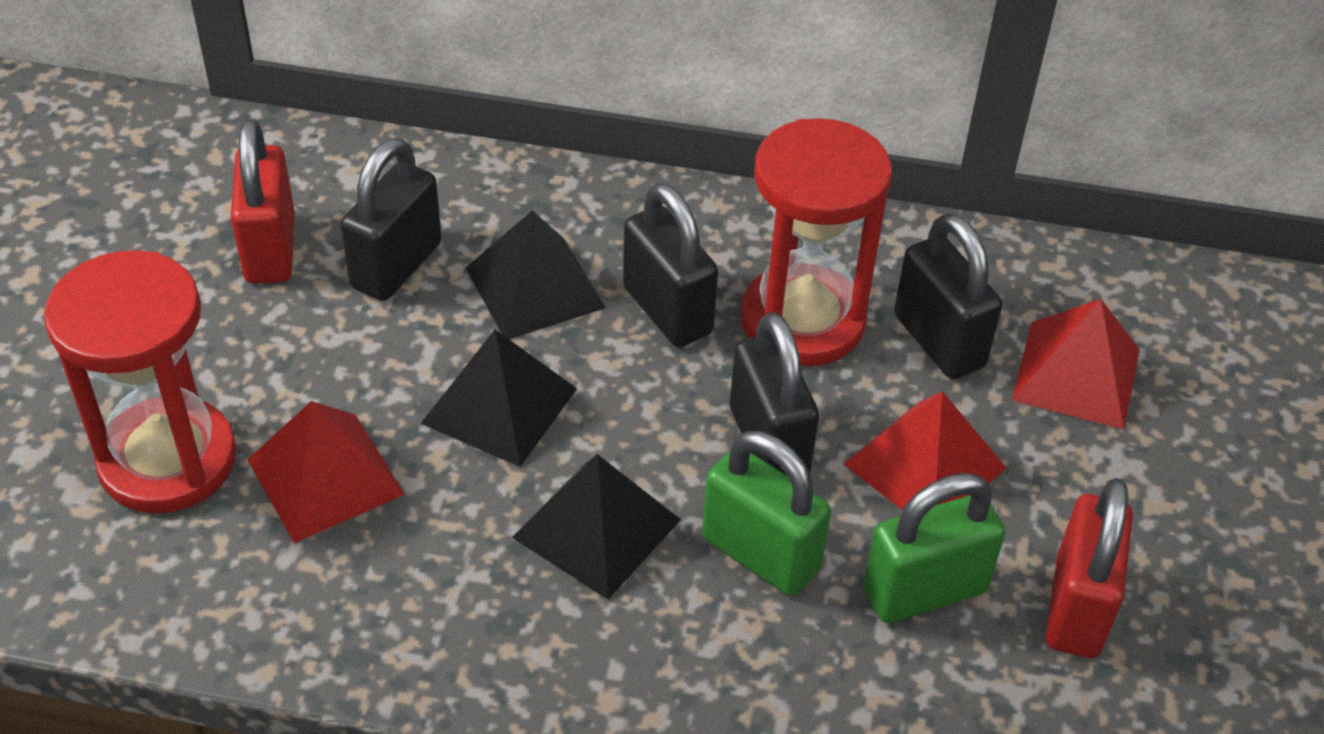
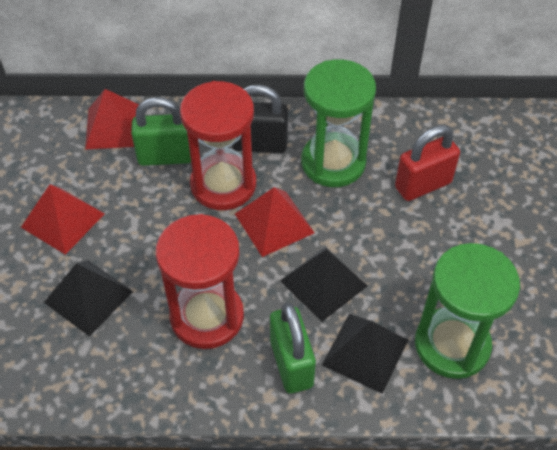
black padlock: 4 -> 1
green hourglass: 0 -> 2
red padlock: 2 -> 1

